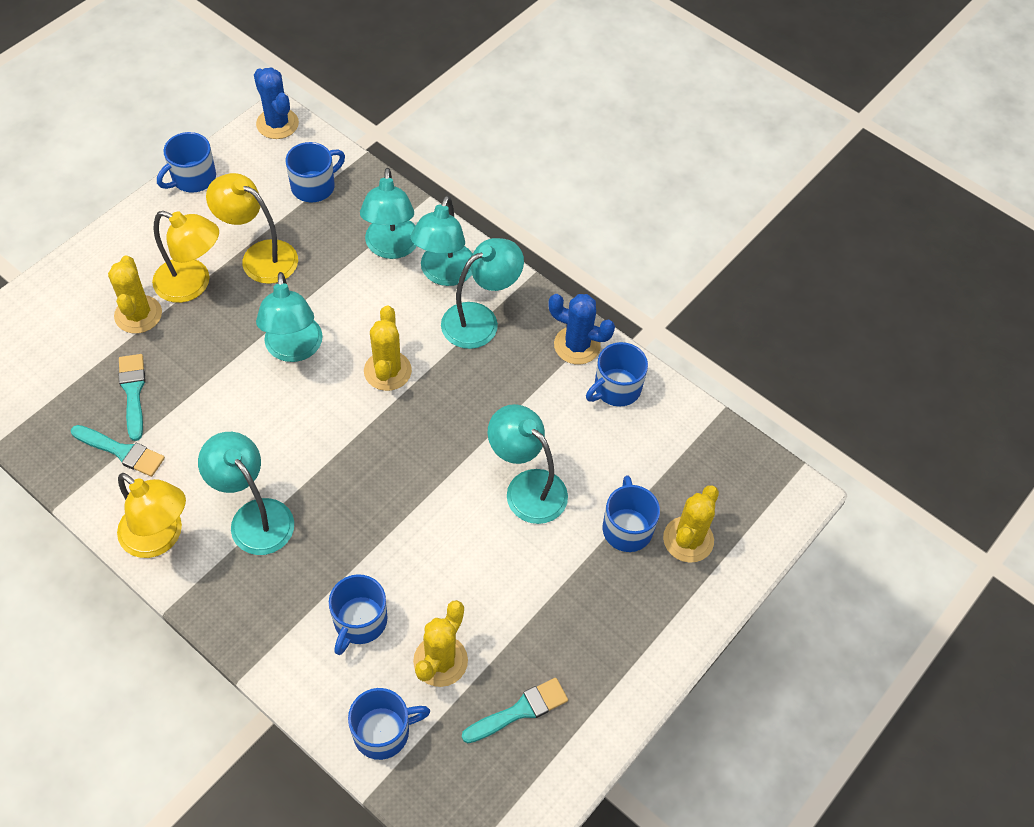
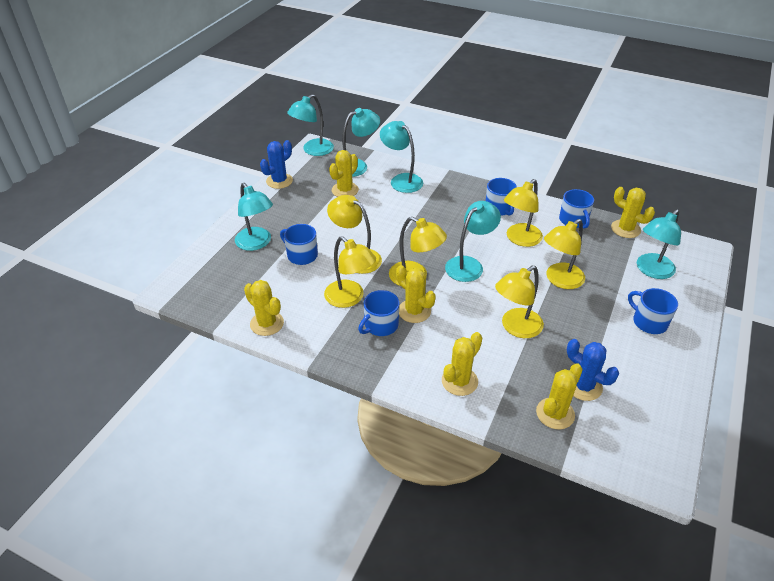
blue mug: 6 -> 5
turquoise brush: 3 -> 0
yellow cactus: 4 -> 6
yellow lamp: 3 -> 6

